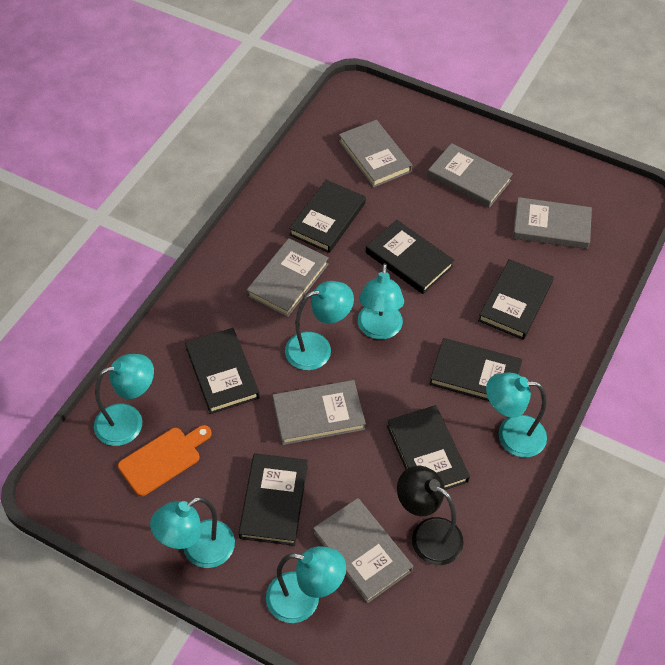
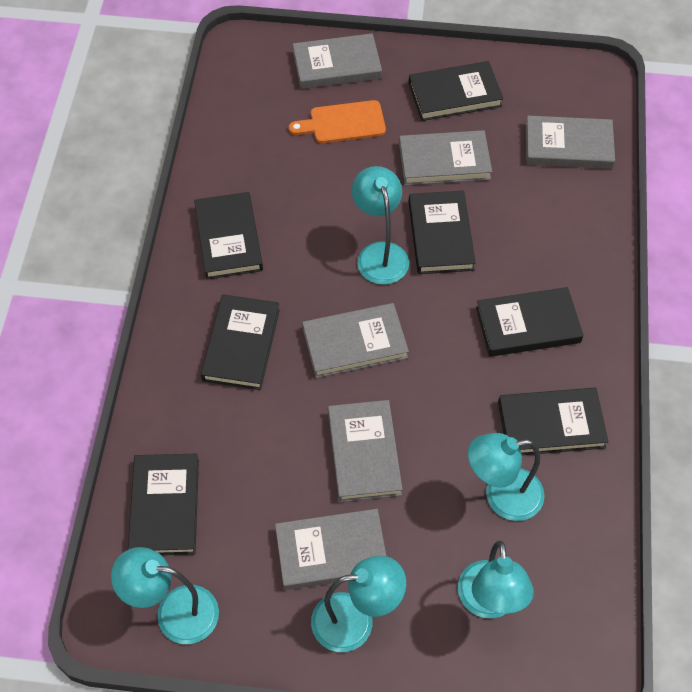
black lamp: 1 -> 0
turquoise lamp: 6 -> 5

